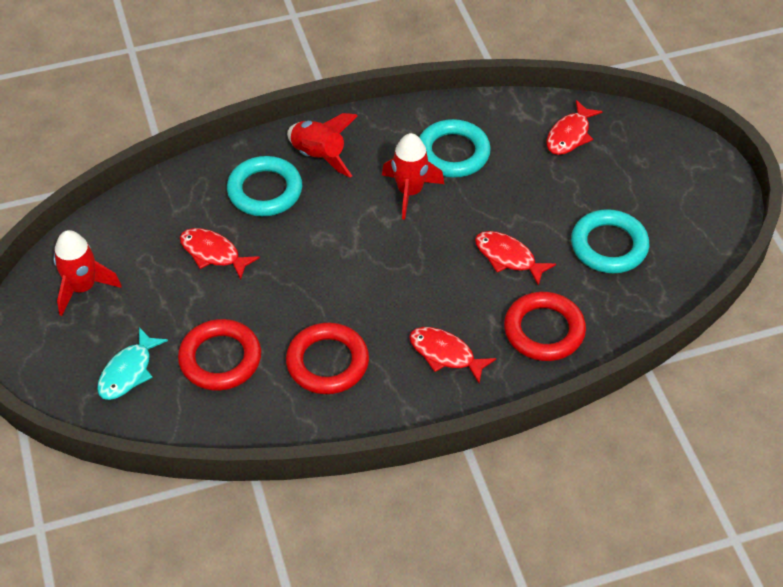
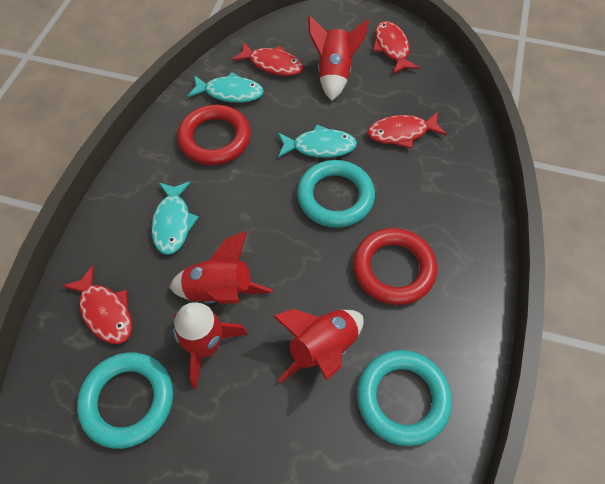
red ring: 3 -> 2
red rocket: 3 -> 4
turquoise fish: 1 -> 3

